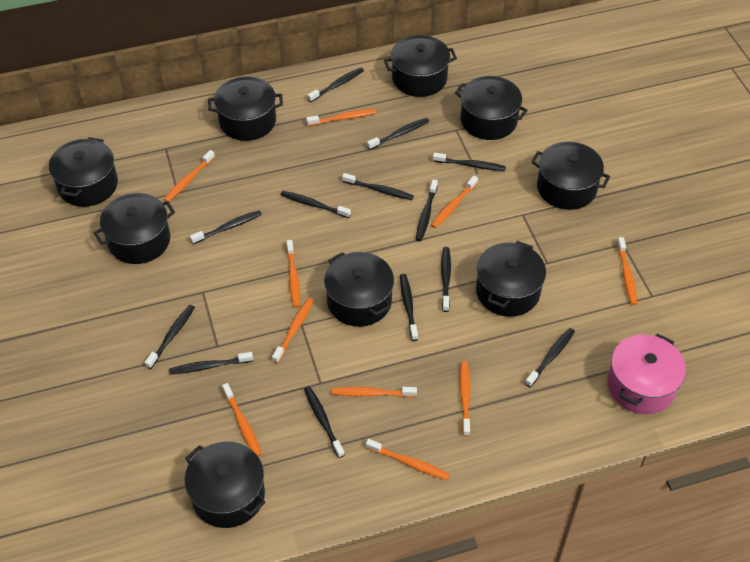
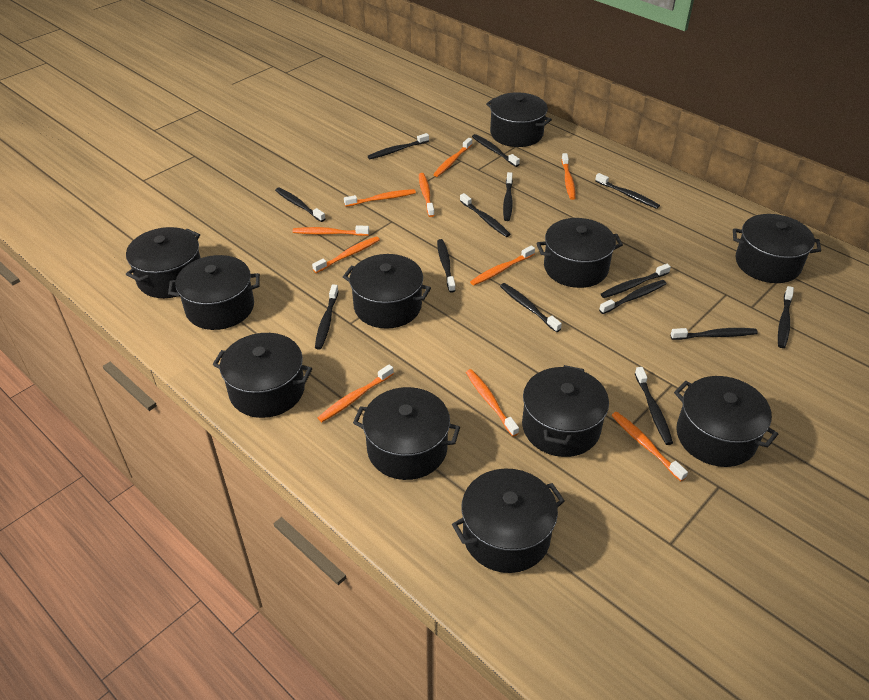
black pot: 9 -> 11
black toothbrush: 13 -> 14
pink pot: 1 -> 0

